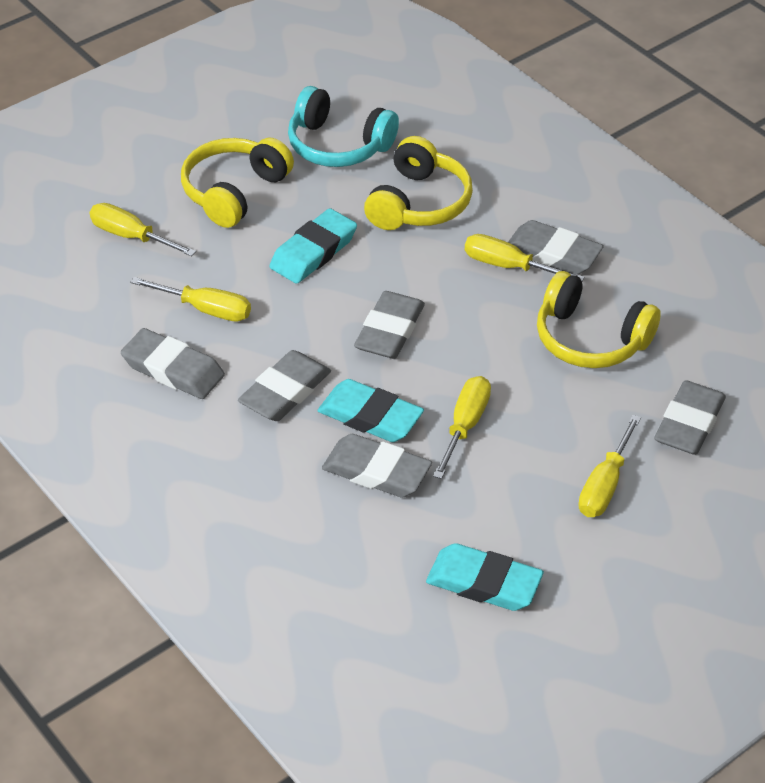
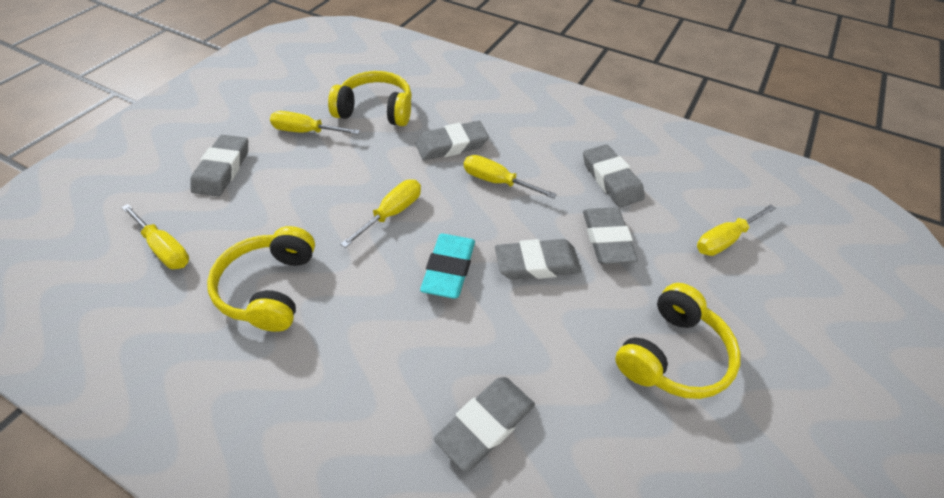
turquoise eraser: 3 -> 1
turquoise headphones: 1 -> 0

